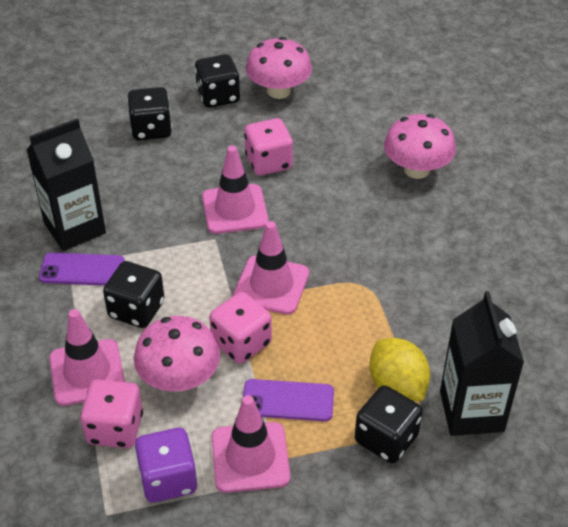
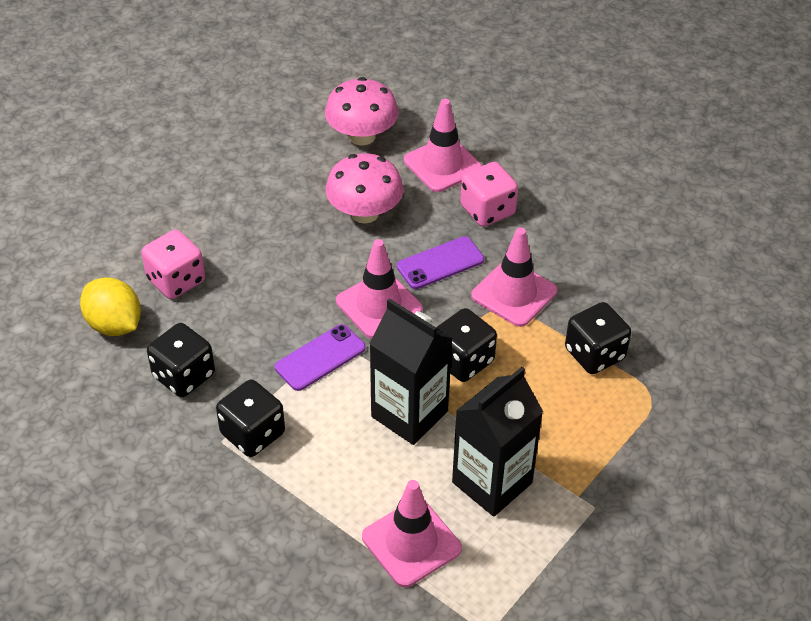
pink dice: 3 -> 2
pink mushroom: 3 -> 2
purple dice: 1 -> 0

